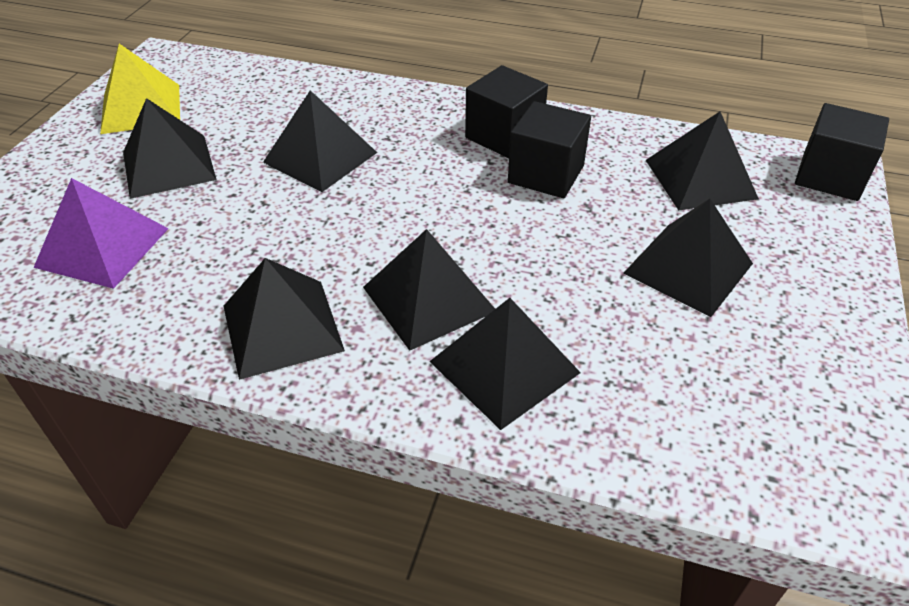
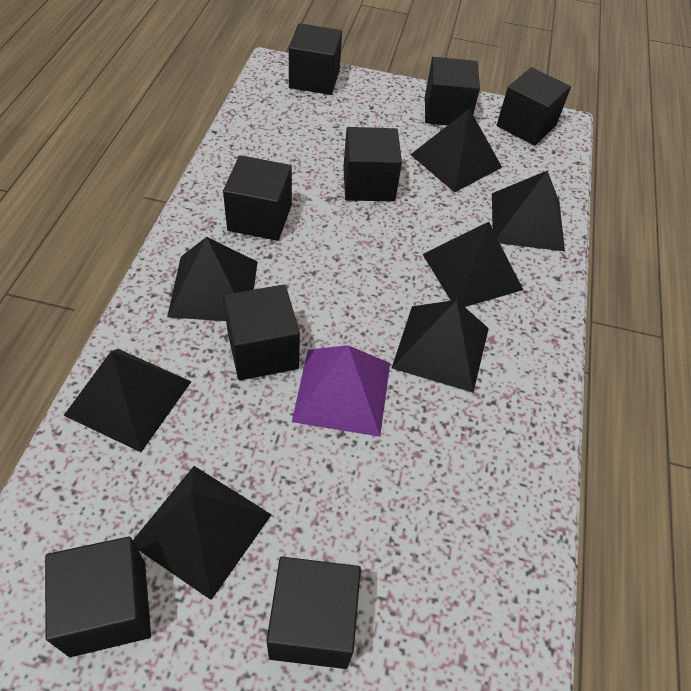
black cube: 3 -> 8
yellow pyramid: 1 -> 0

